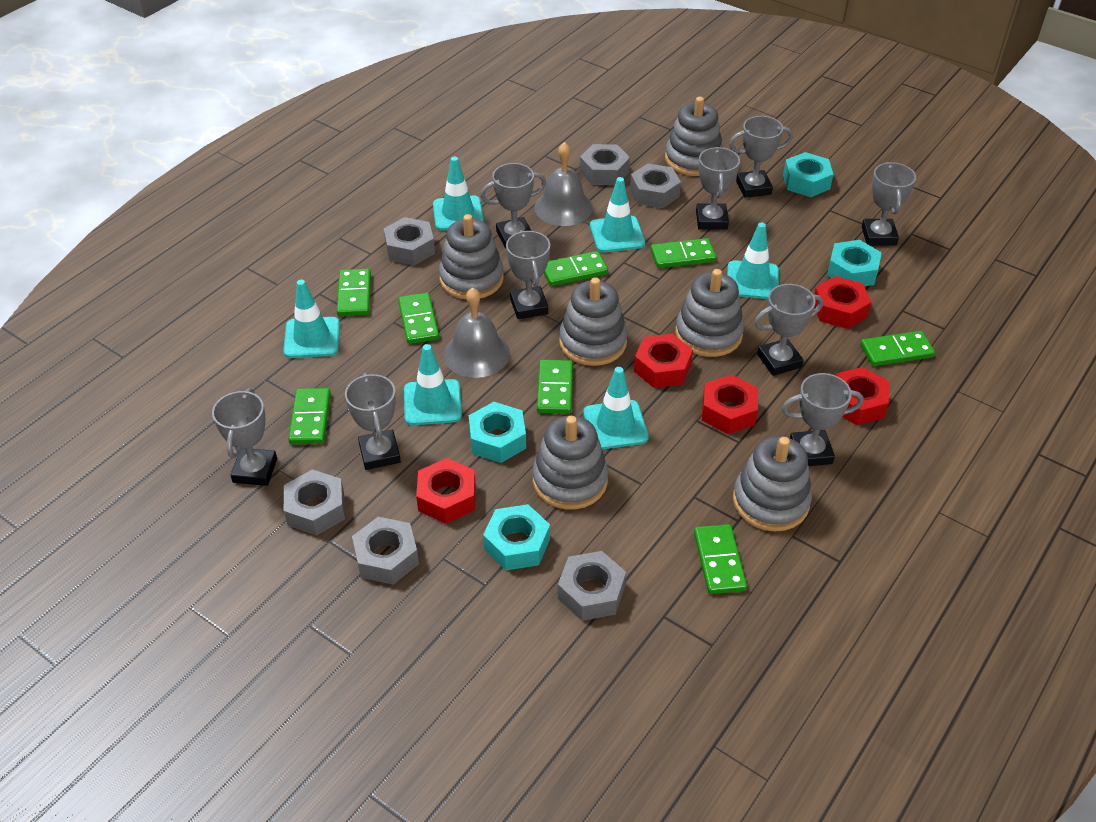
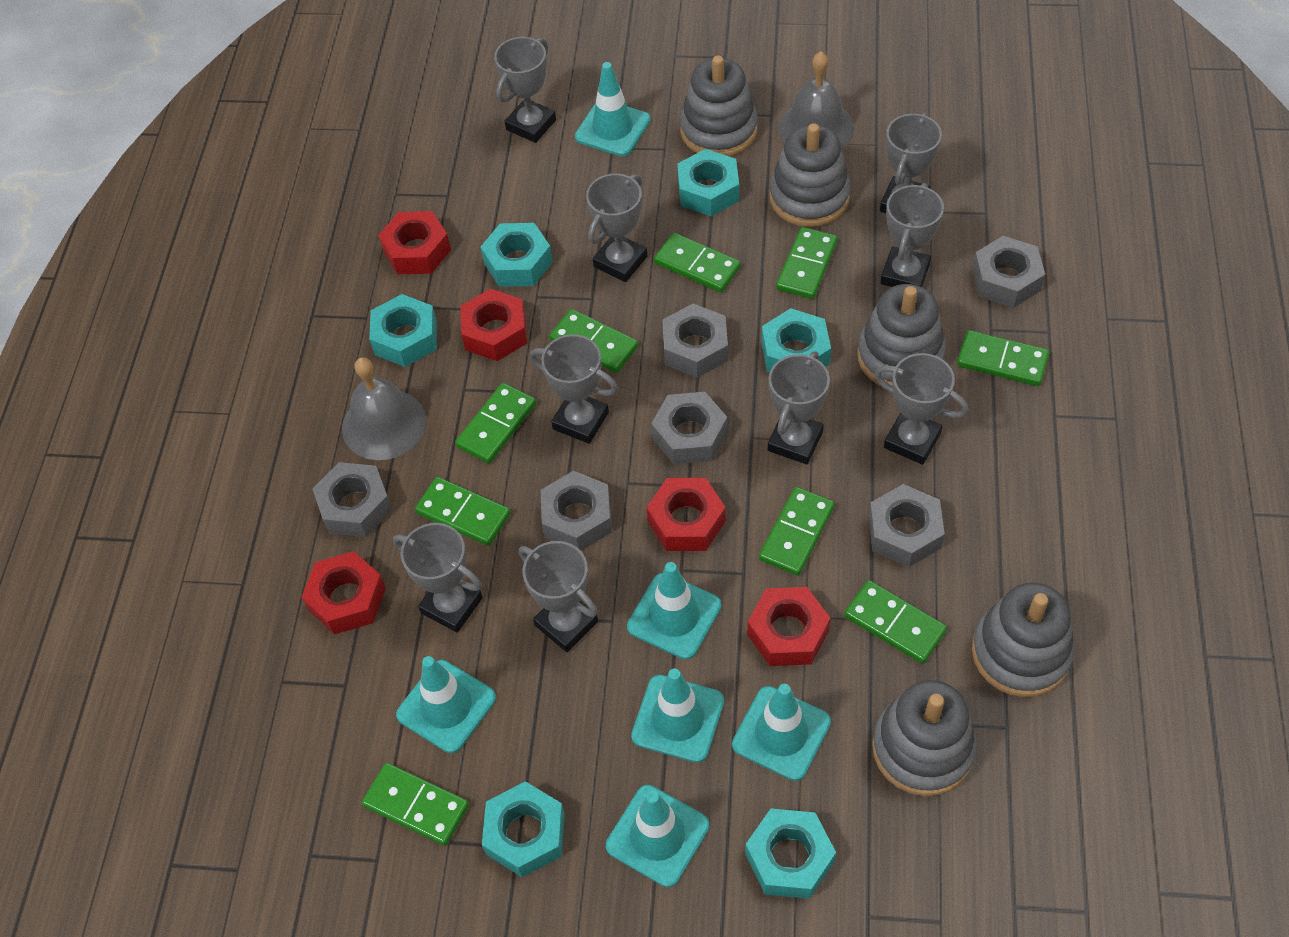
green domino: 8 -> 9
grey stacking toy: 6 -> 5
turquoise nut: 4 -> 6

